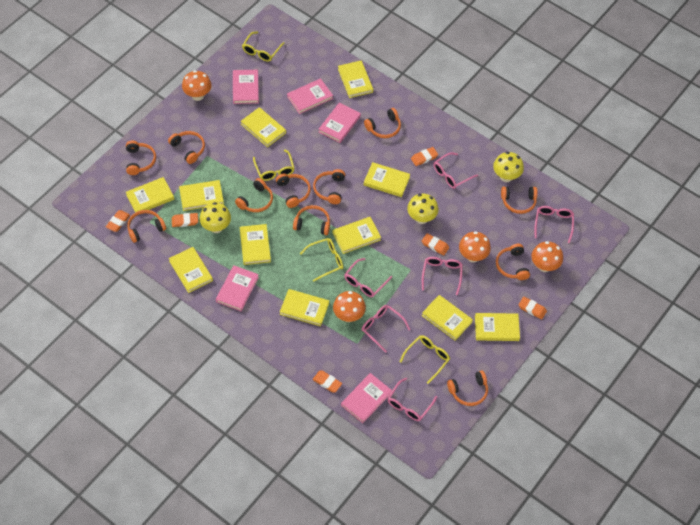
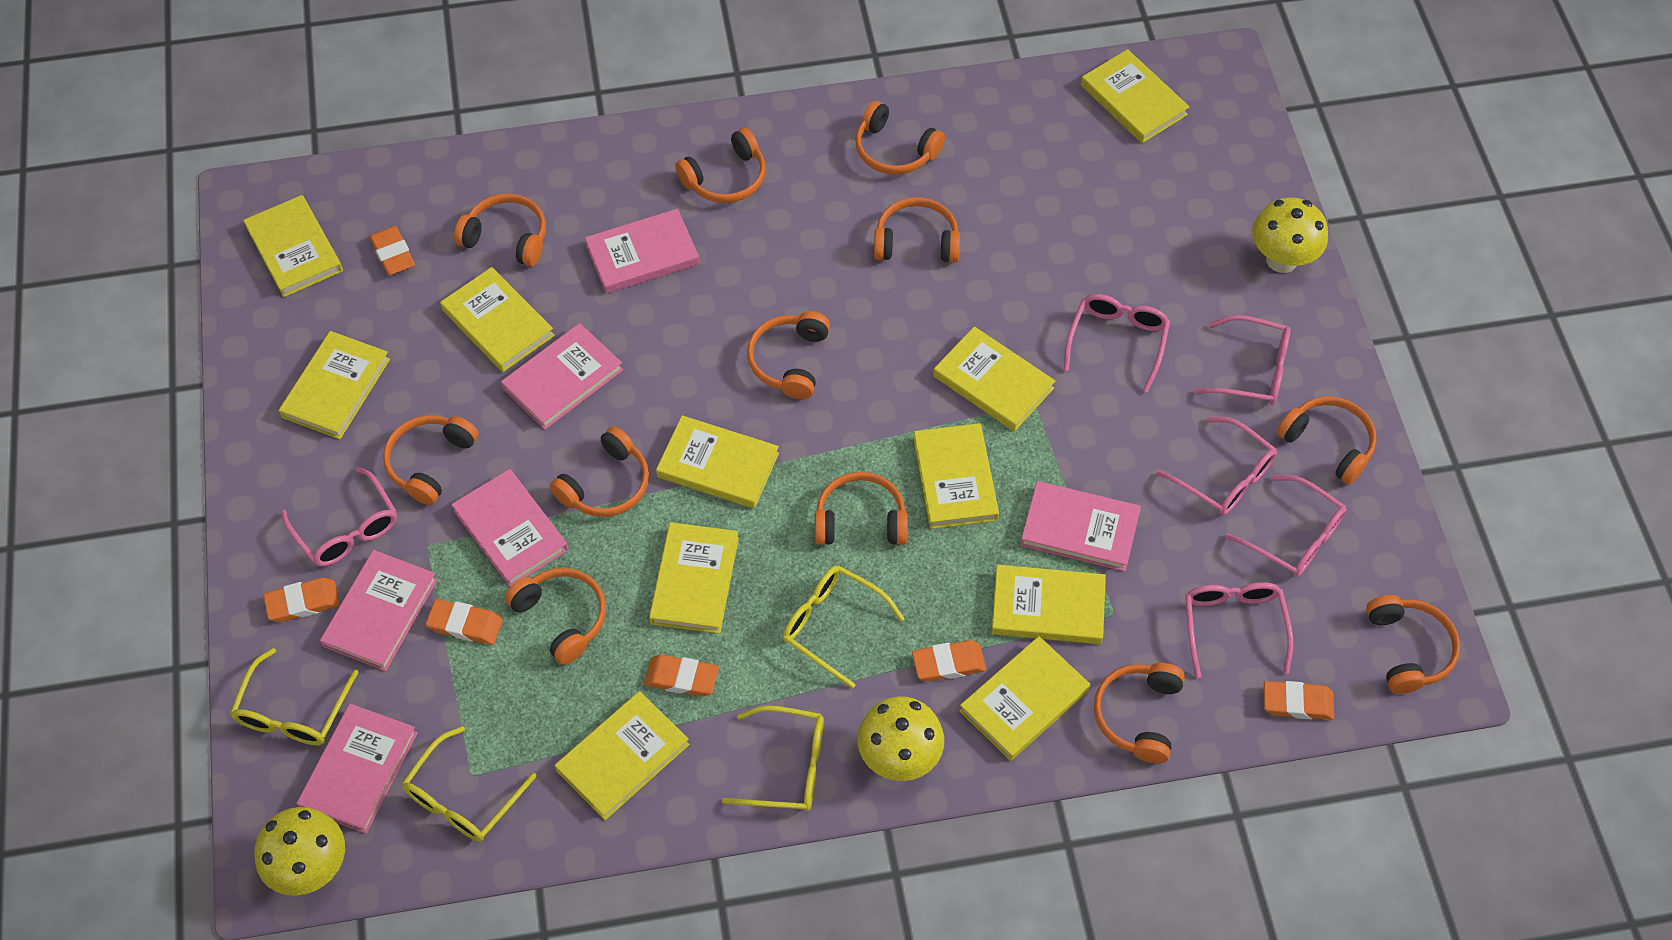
orange headphones: 11 -> 12
orange mushroom: 4 -> 0
pink book: 5 -> 6

